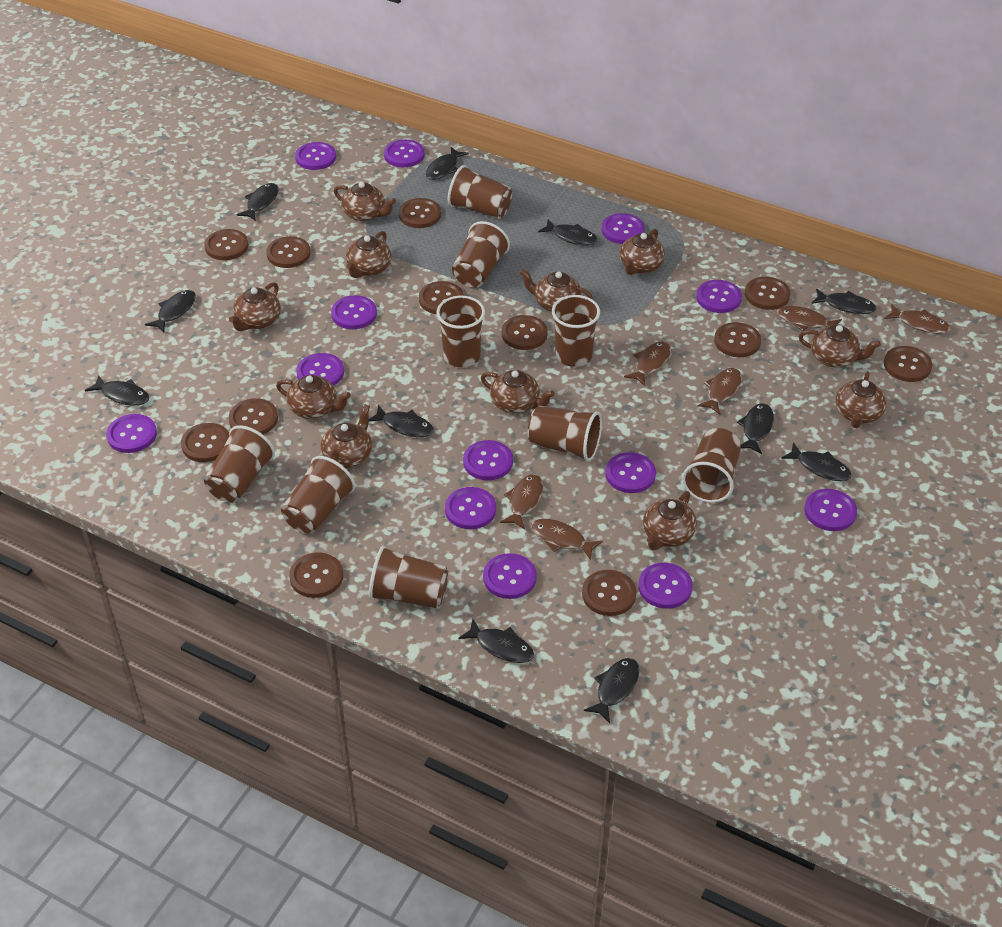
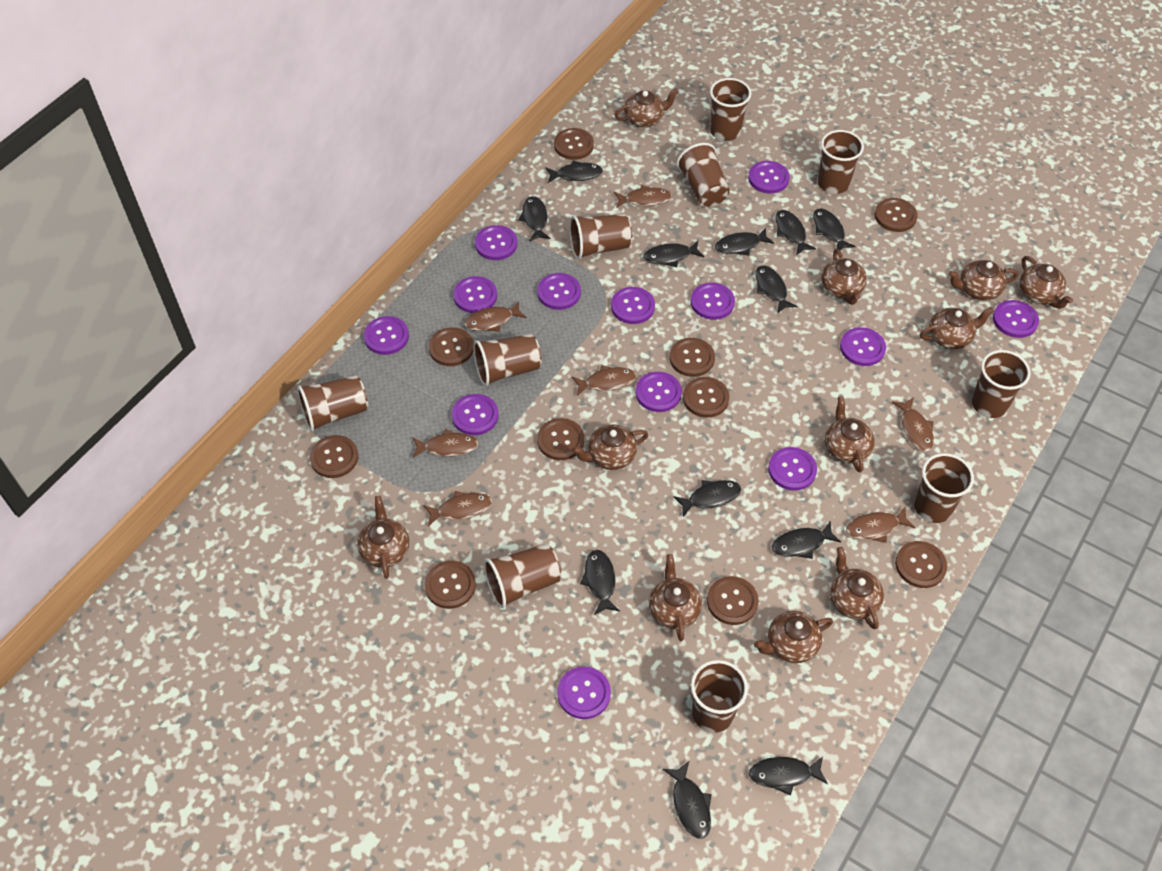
black fish: 11 -> 12
brown button: 12 -> 10
brown cup: 9 -> 10
brown fish: 6 -> 7

